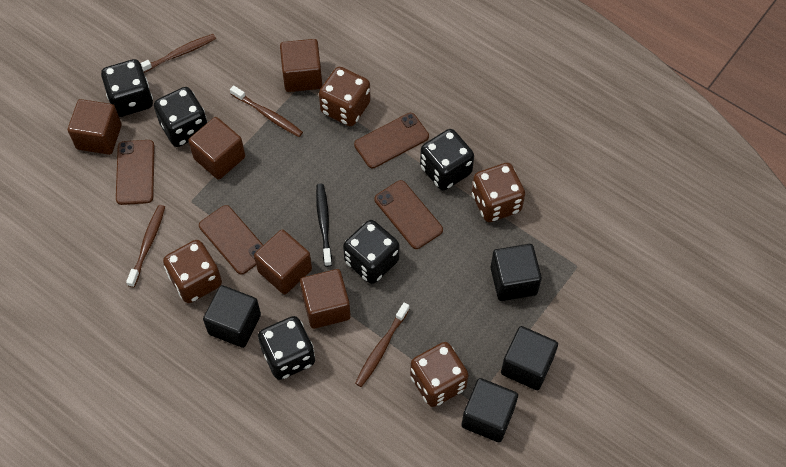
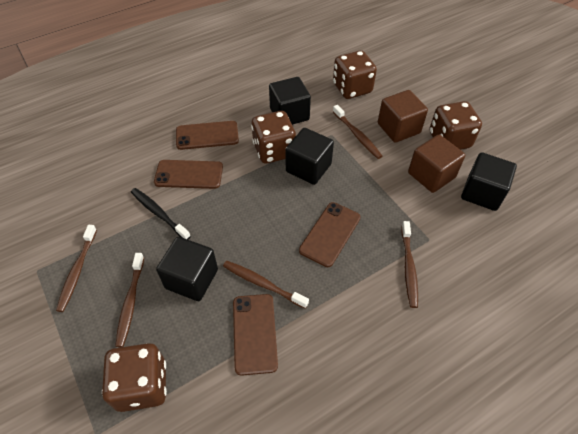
black dice: 5 -> 0
brown cube: 5 -> 2
brown toothbrush: 4 -> 5

